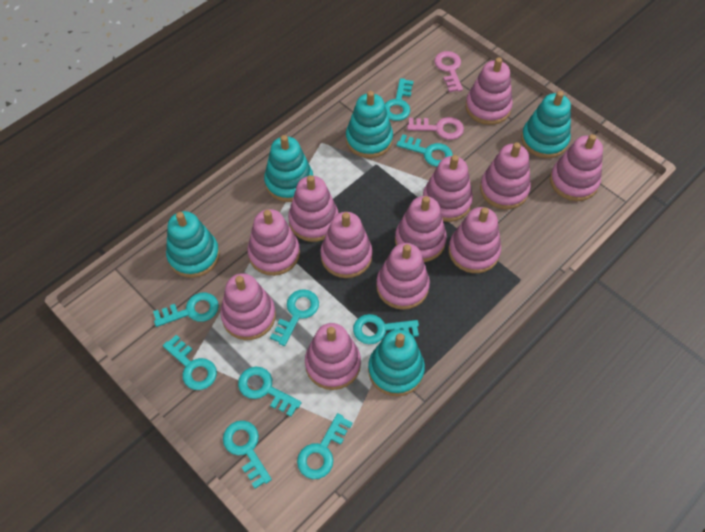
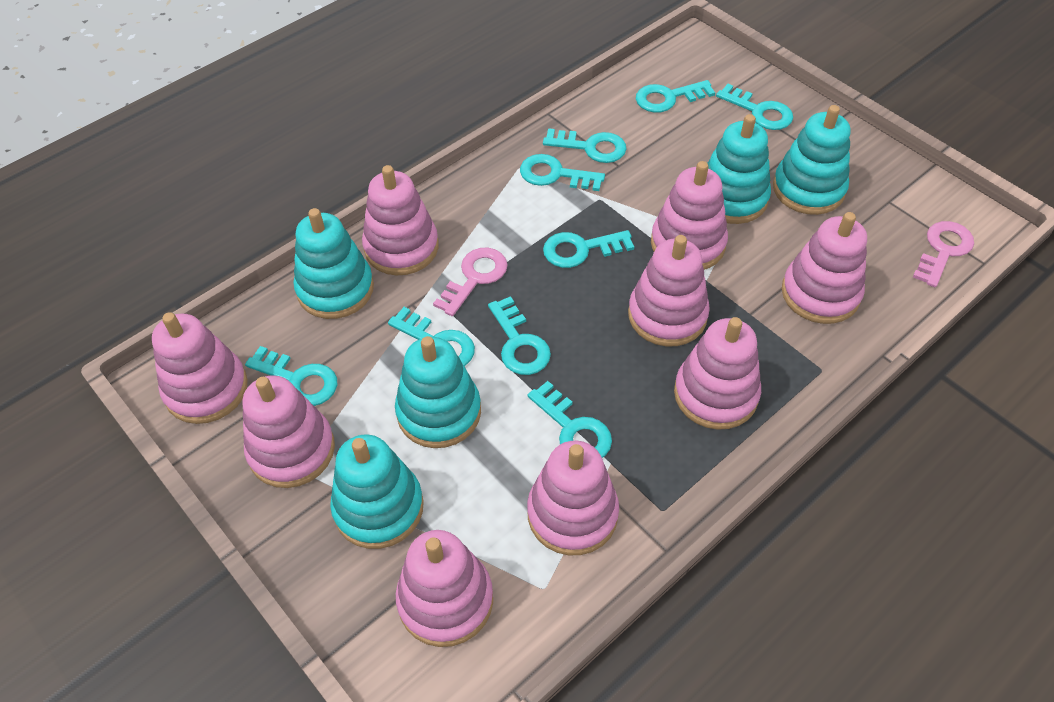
pink stacking toy: 12 -> 9

